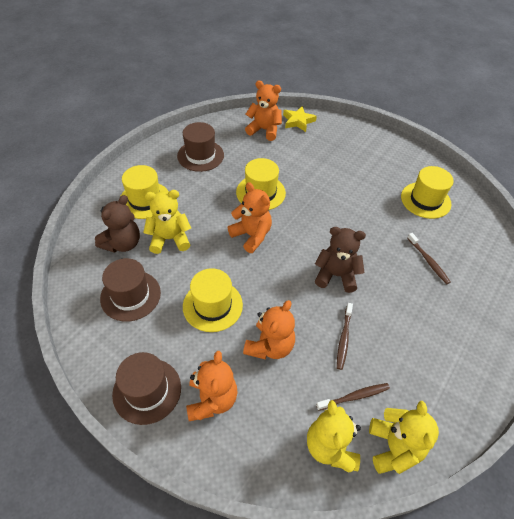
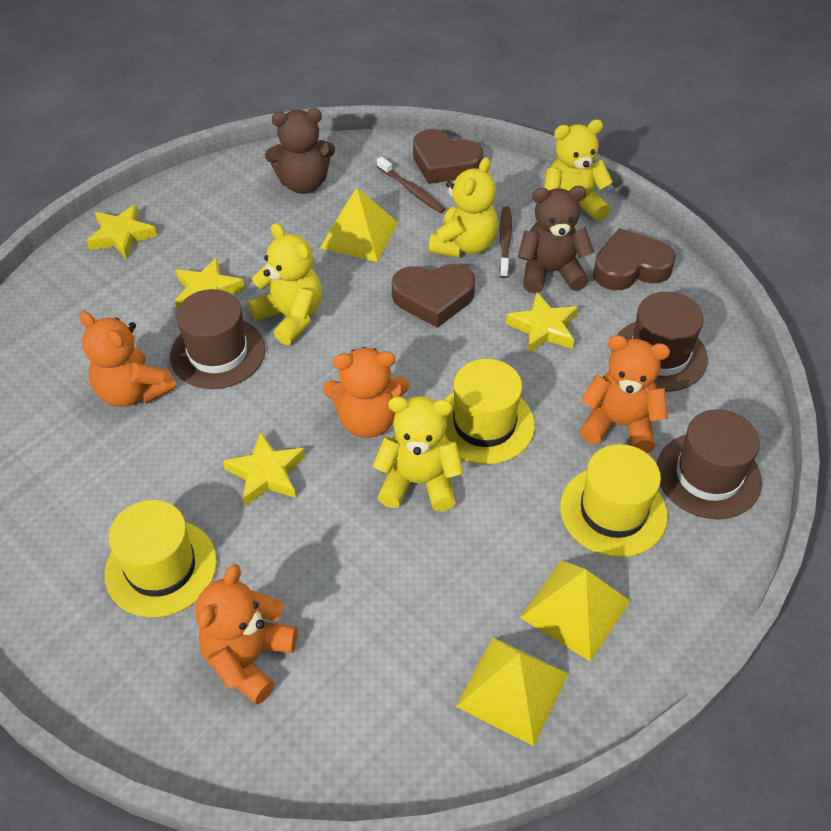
brown heart: 0 -> 3
brown toothbrush: 3 -> 2
yellow hat: 4 -> 3
yellow pyramid: 0 -> 3
yellow star: 1 -> 4
yellow teddy bear: 3 -> 4

